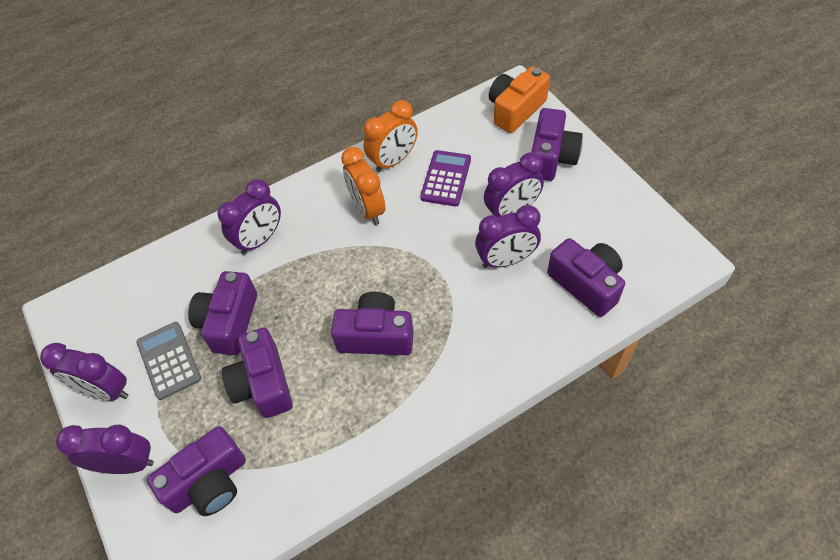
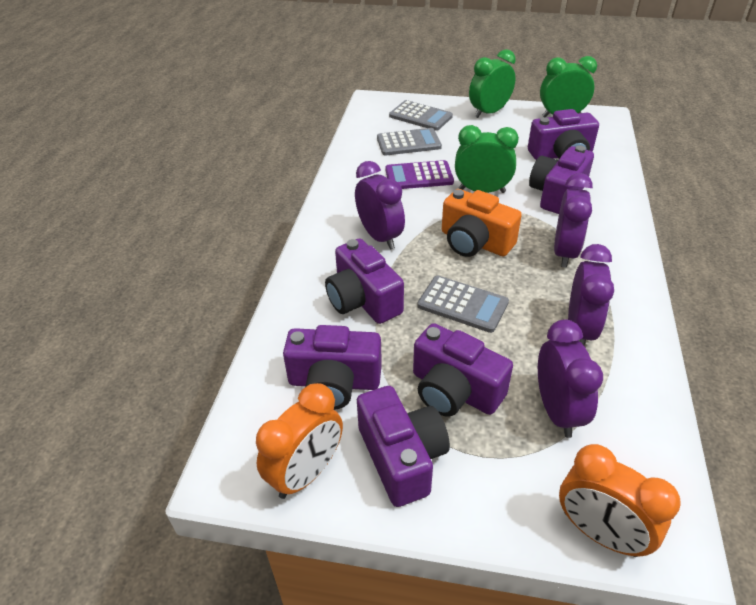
green clock: 0 -> 3
grey calculator: 1 -> 3
purple clock: 5 -> 4

